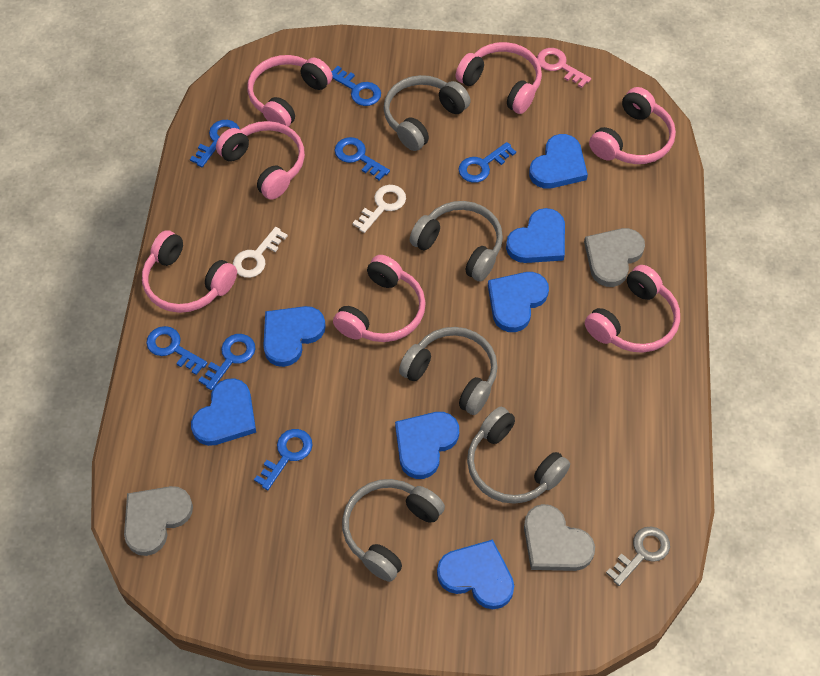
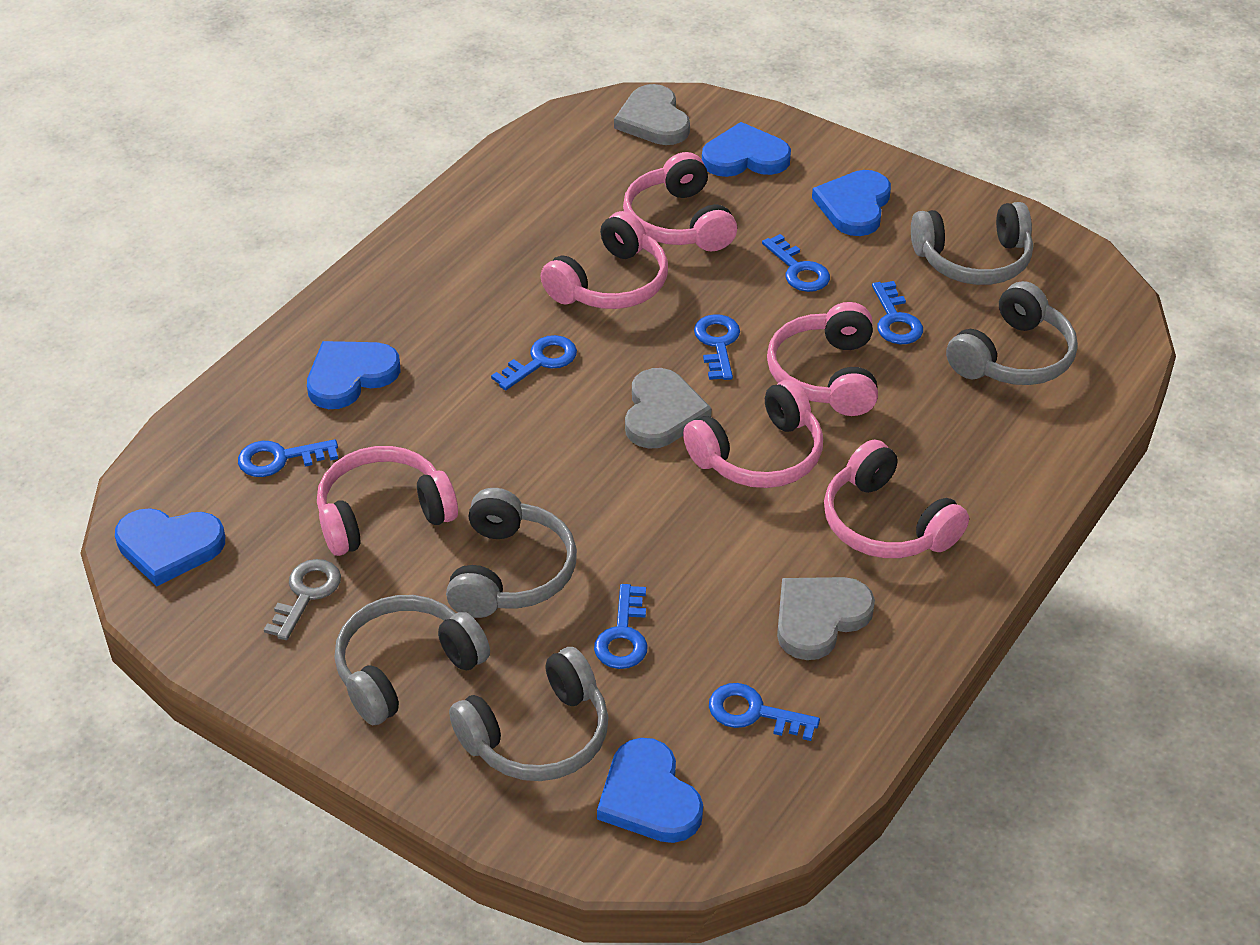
blue heart: 7 -> 5
pink headphones: 7 -> 6
pink key: 1 -> 0
white key: 2 -> 0

